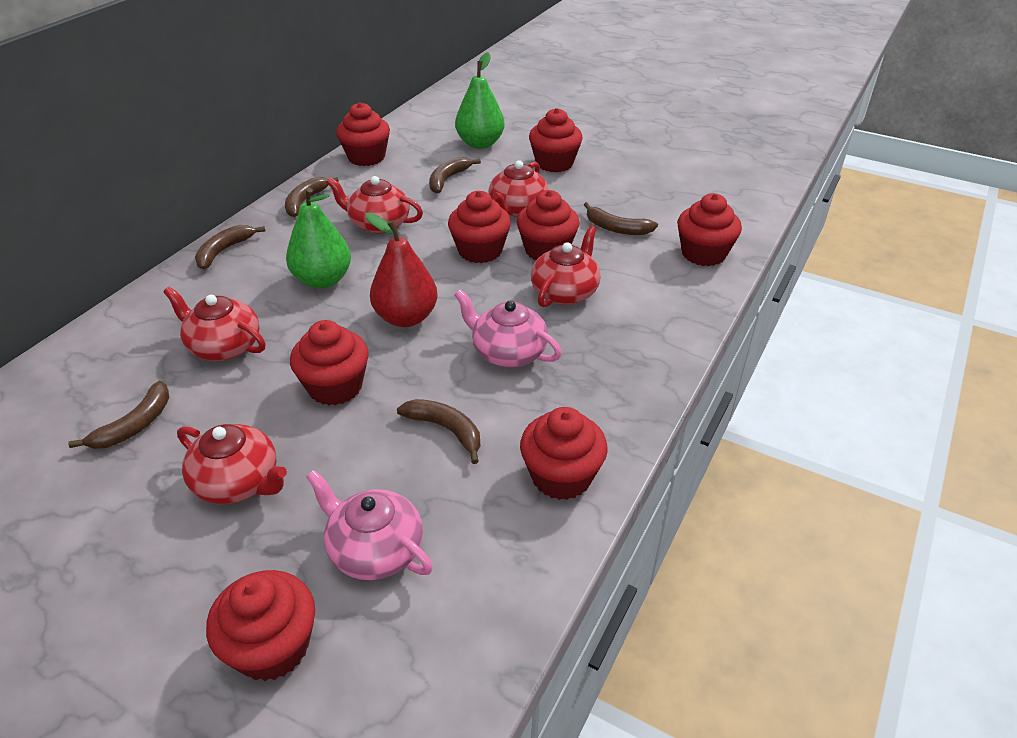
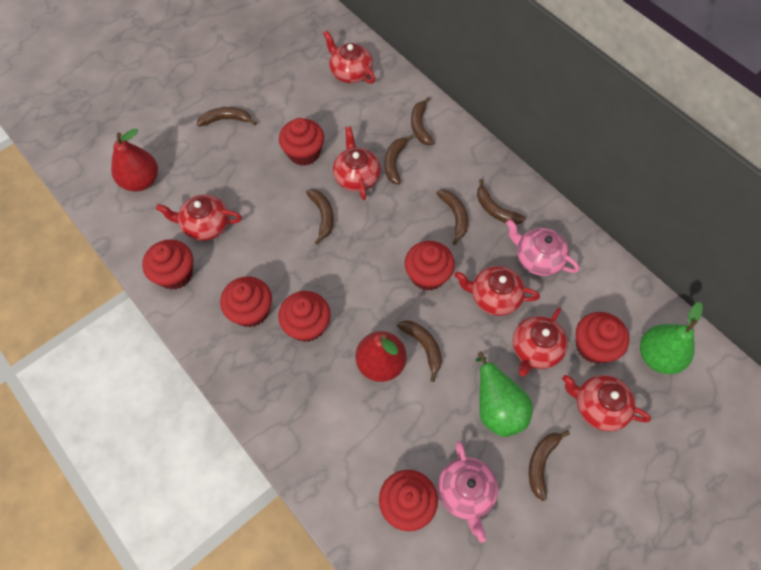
brown banana: 6 -> 8
red cupcake: 8 -> 7
red pear: 1 -> 2
red teapot: 5 -> 6

